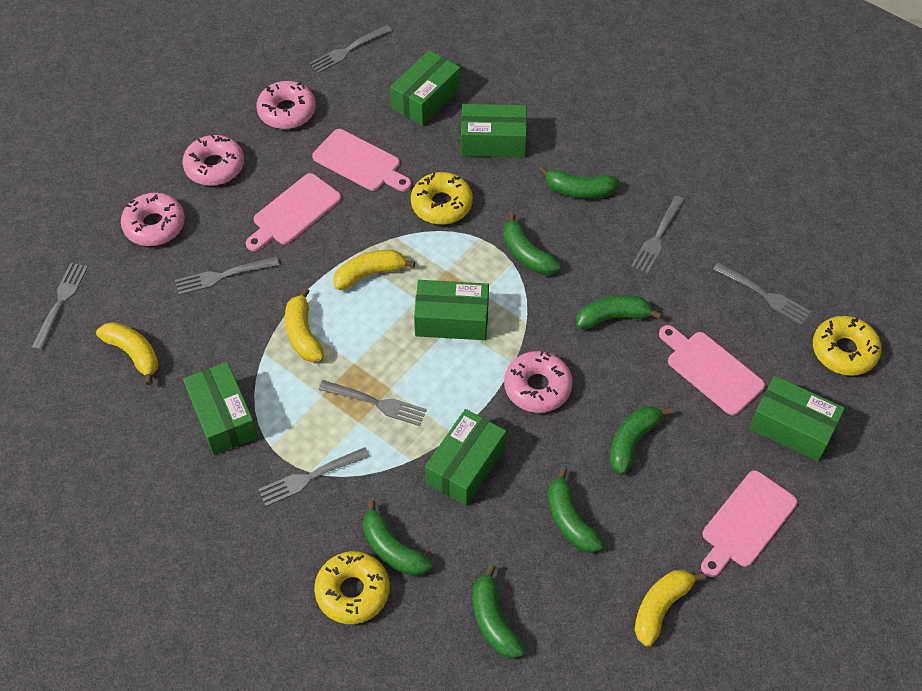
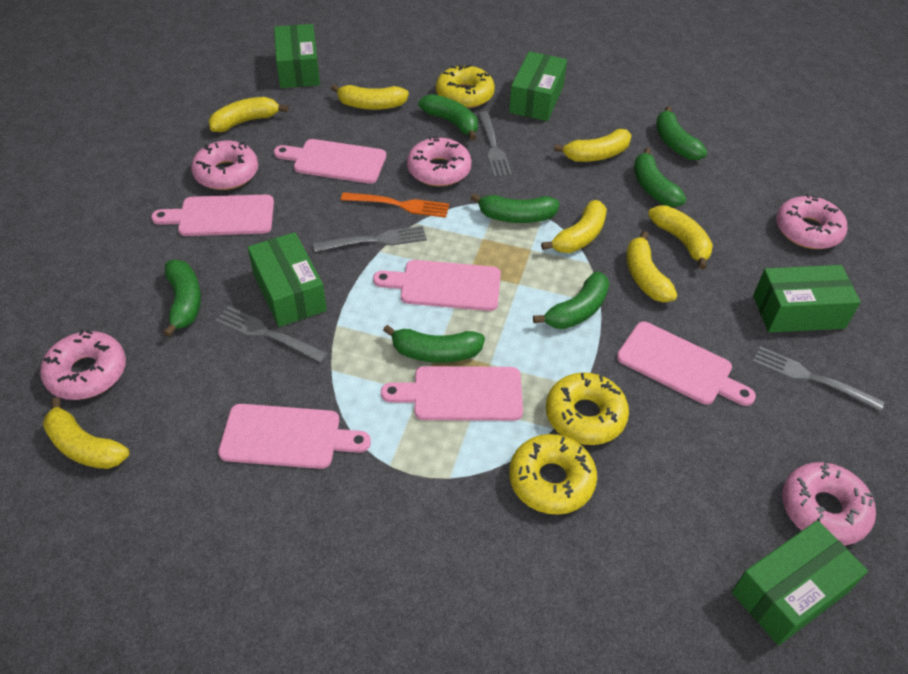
green box: 6 -> 5
grey fork: 7 -> 4
orange fork: 0 -> 1
pink cutting board: 4 -> 6
pink donut: 4 -> 5
yellow banana: 4 -> 7

